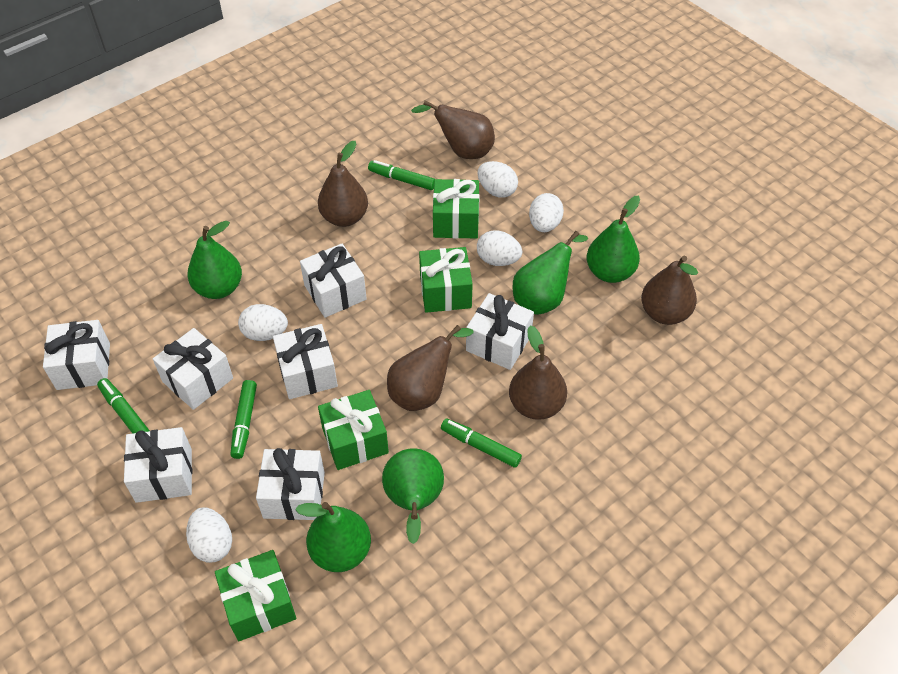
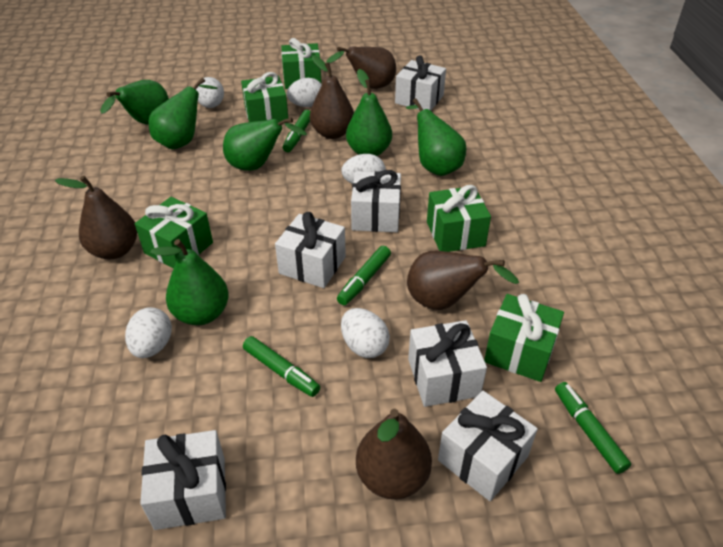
green gift: 4 -> 5
green pear: 5 -> 6
white gift: 7 -> 6

